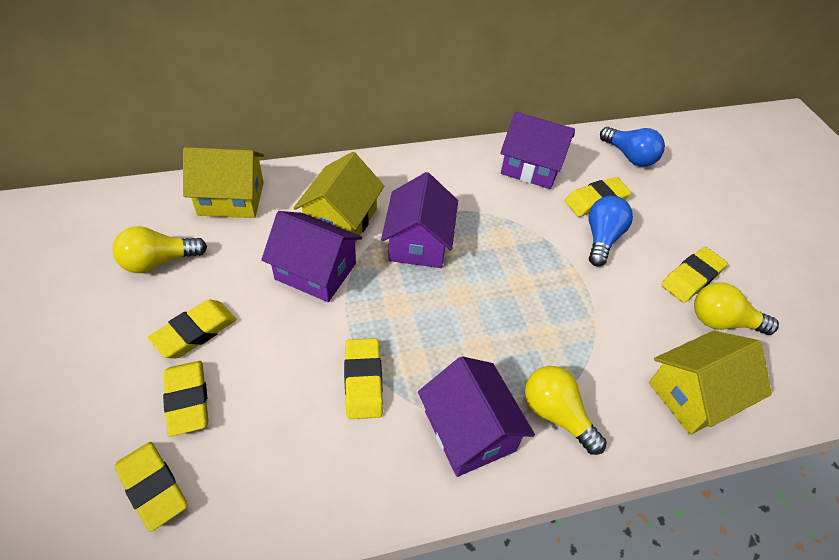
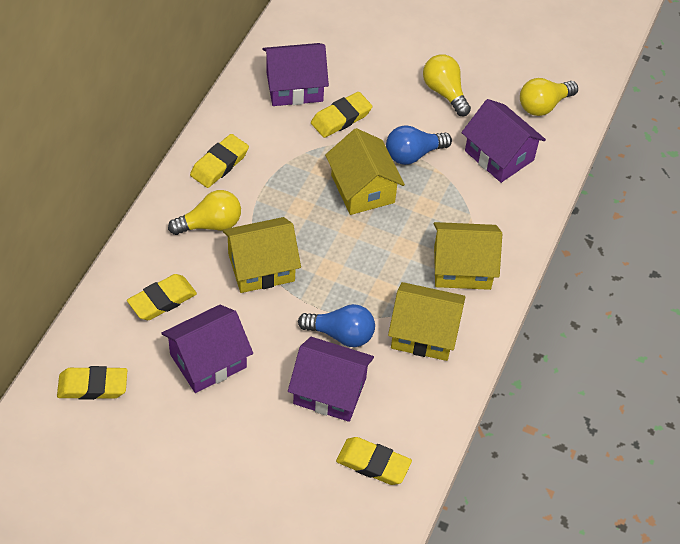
yellow eraser: 6 -> 5
yellow house: 3 -> 4

